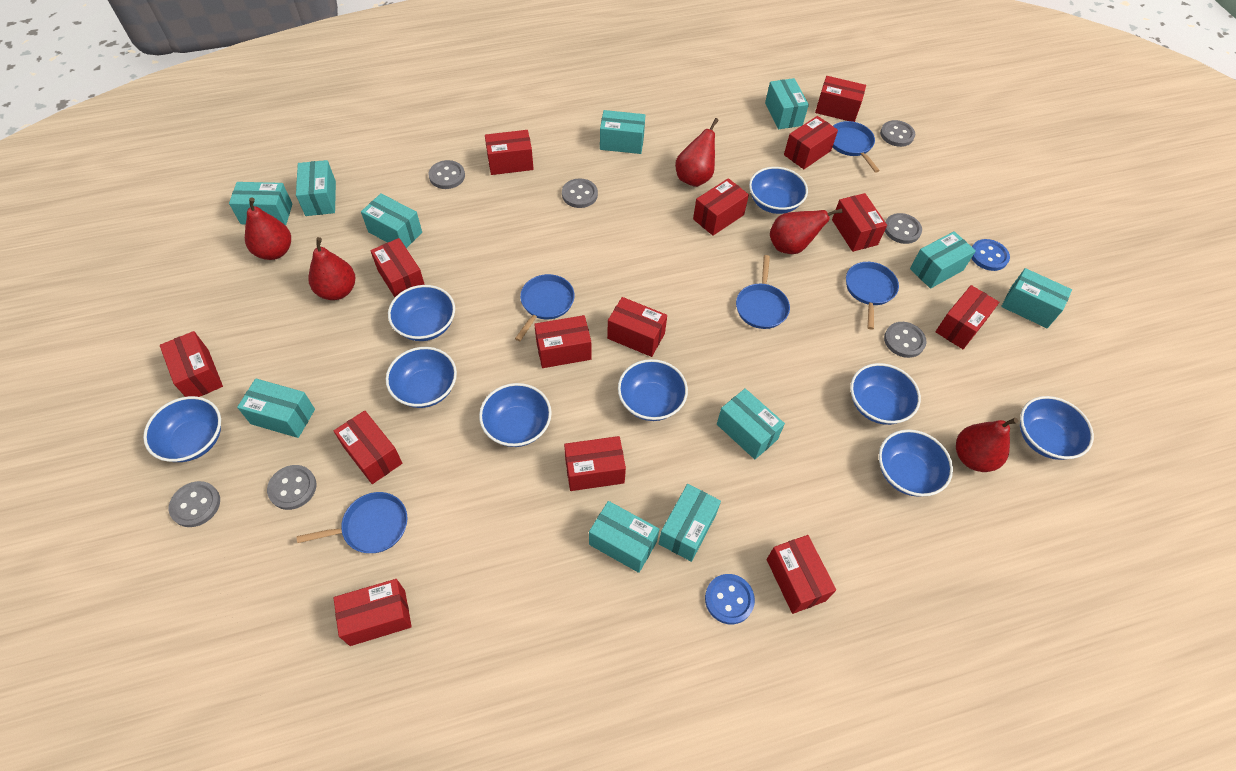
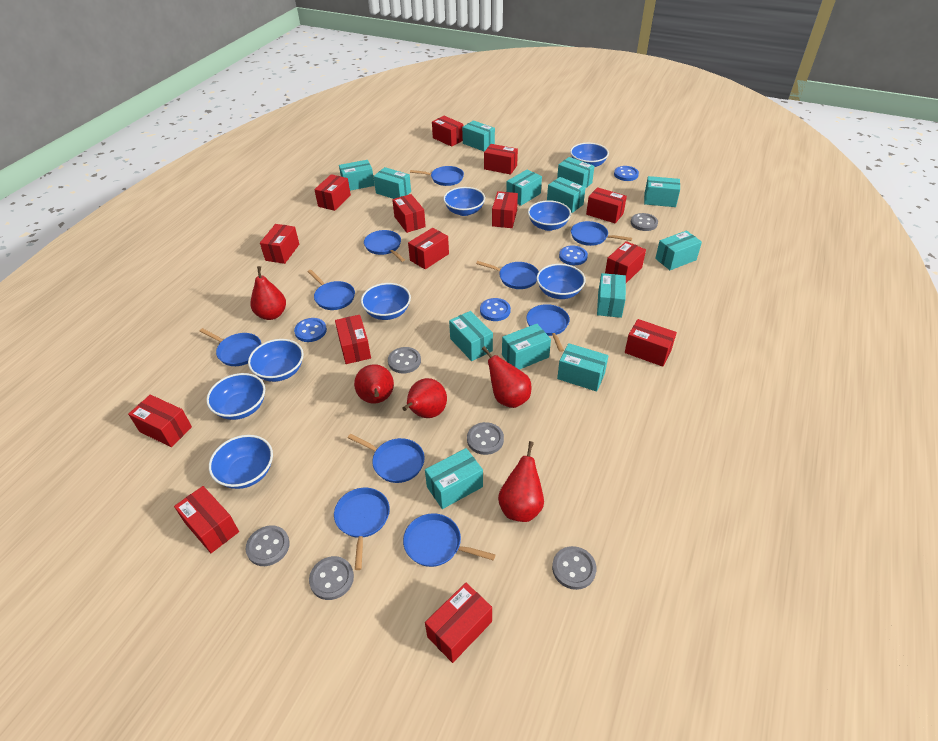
blue bowl: 9 -> 8
blue button: 2 -> 4
blue pan: 5 -> 10
grey button: 7 -> 6
turquoise box: 11 -> 13

